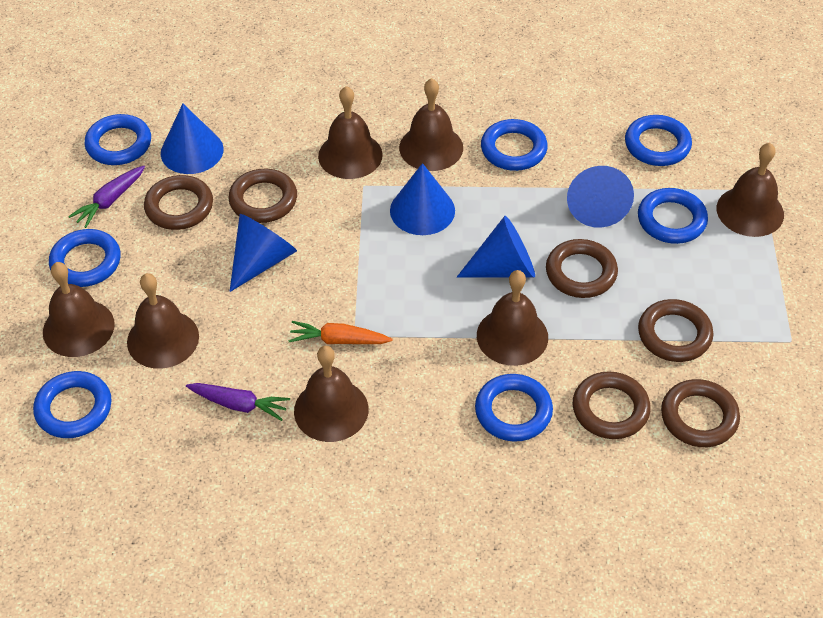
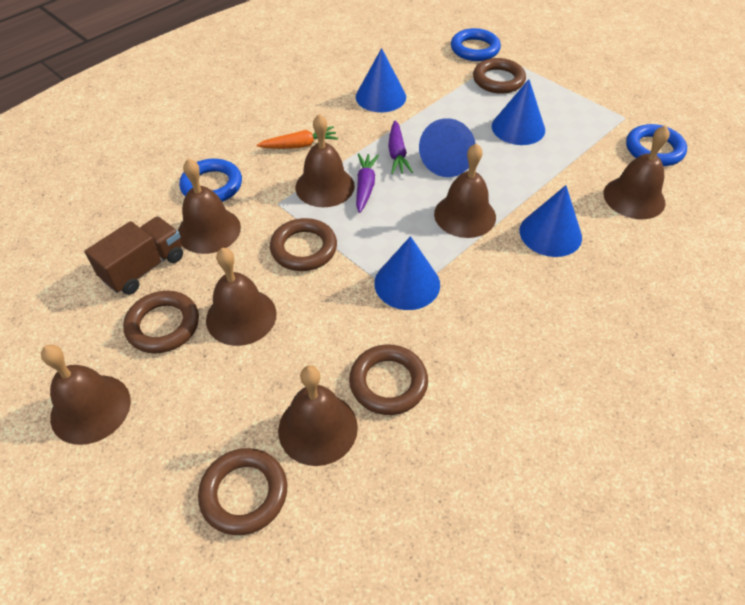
blue ring: 7 -> 3
brown ring: 6 -> 5
brown truck: 0 -> 1

